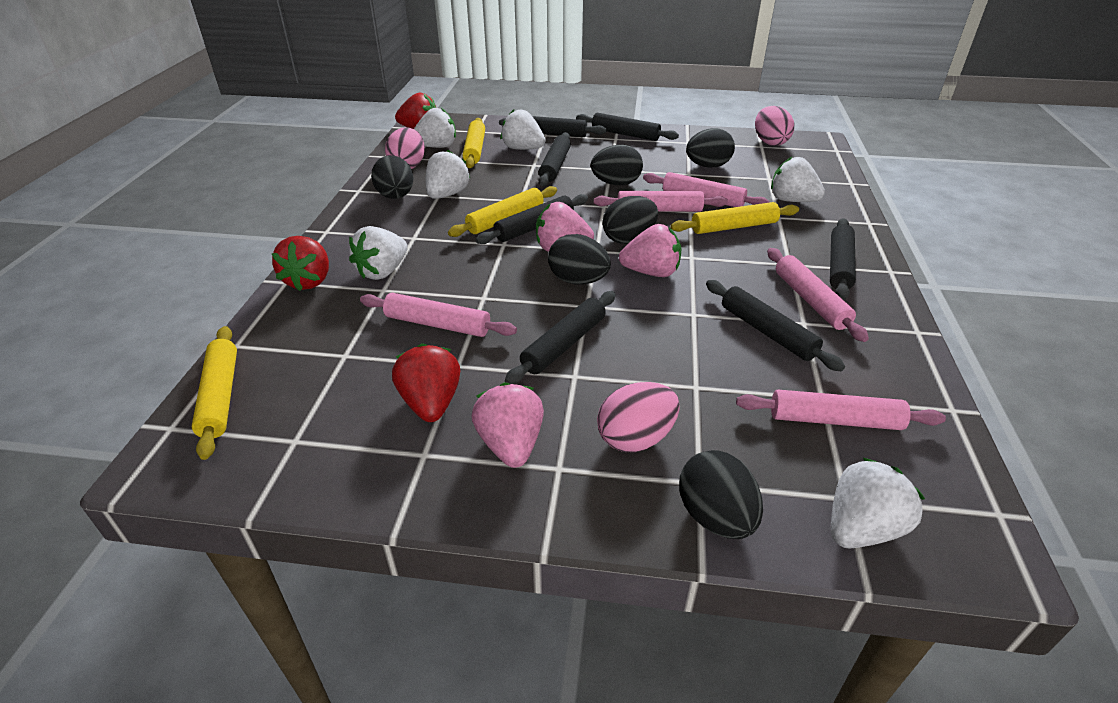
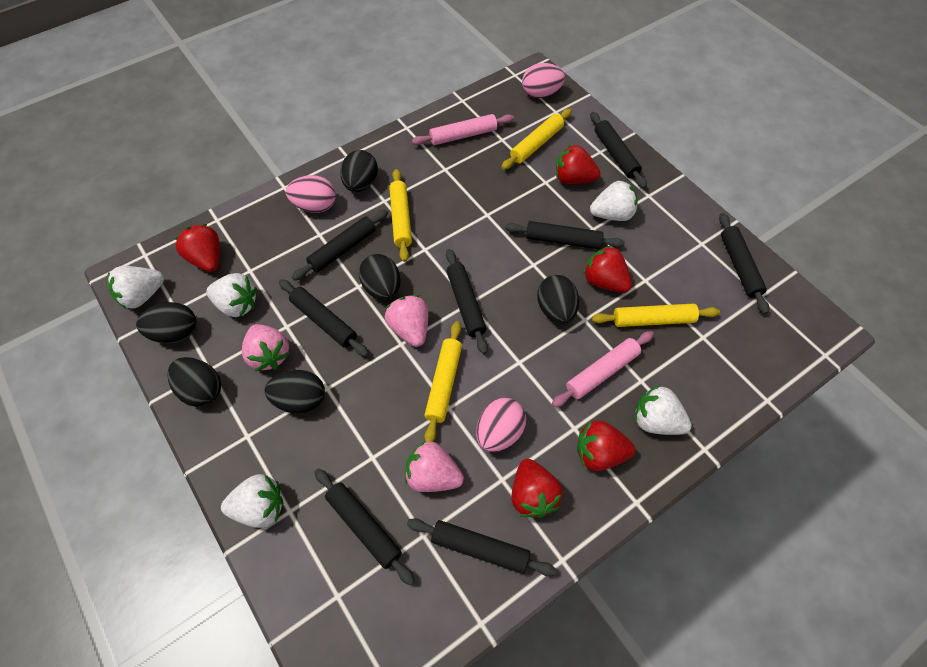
black rolling pin: 7 -> 8
pink rolling pin: 5 -> 2
red strawberry: 3 -> 5
white strawberry: 6 -> 5

